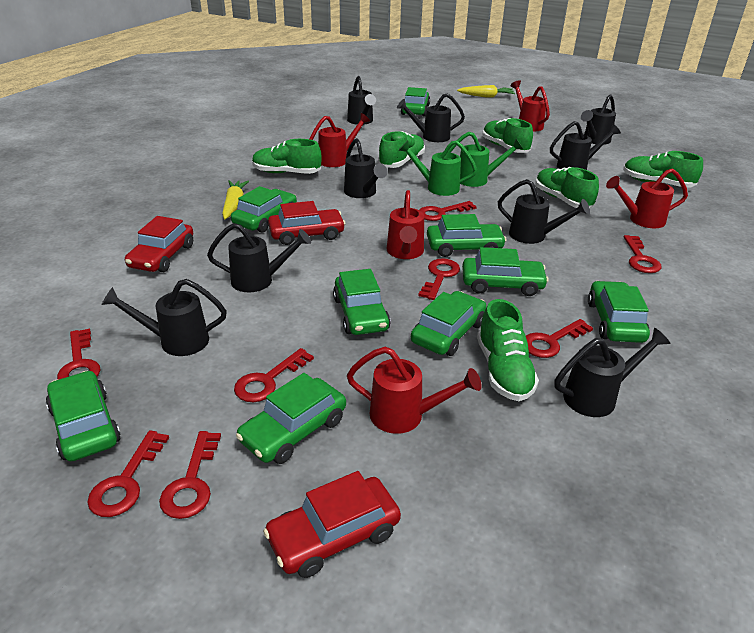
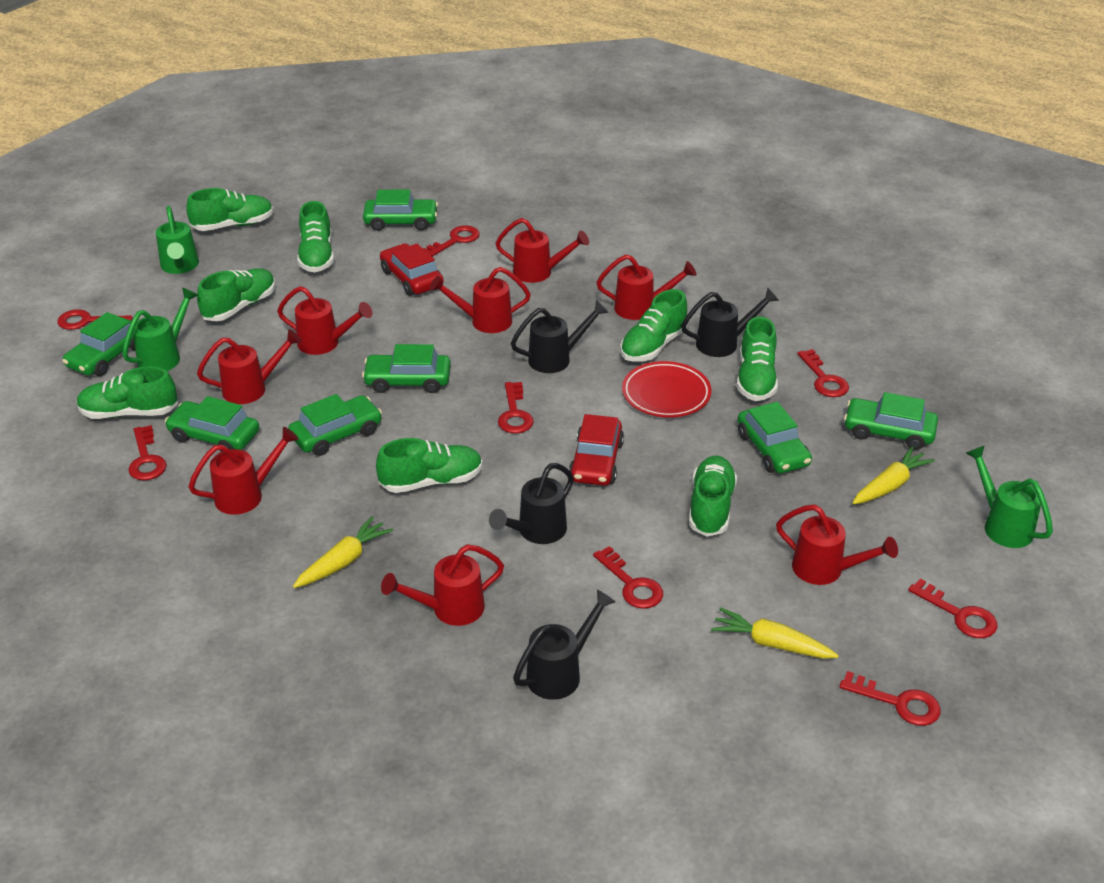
black watering can: 9 -> 4
green car: 9 -> 7
green shoe: 6 -> 8
green watering can: 2 -> 3
red car: 3 -> 2
red plate: 0 -> 1
red watering can: 5 -> 8
yellow carrot: 2 -> 3

